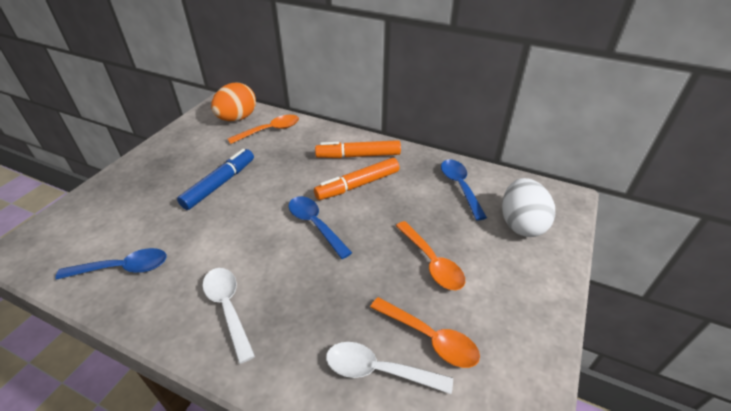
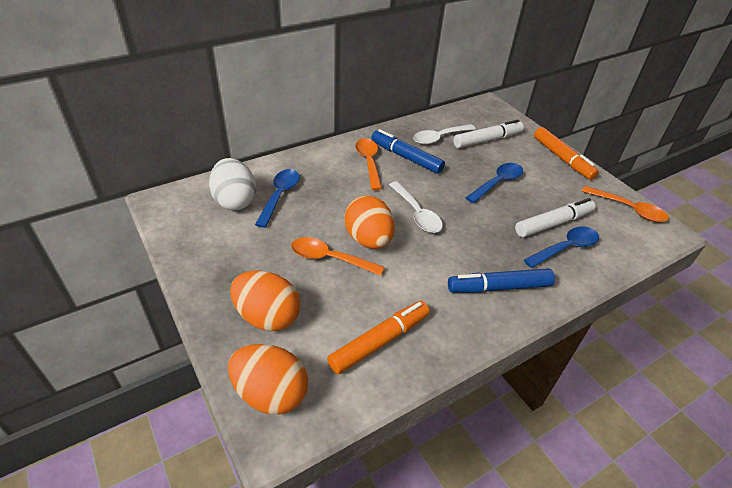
blue marker: 1 -> 2
orange egg: 1 -> 3
white marker: 0 -> 2

